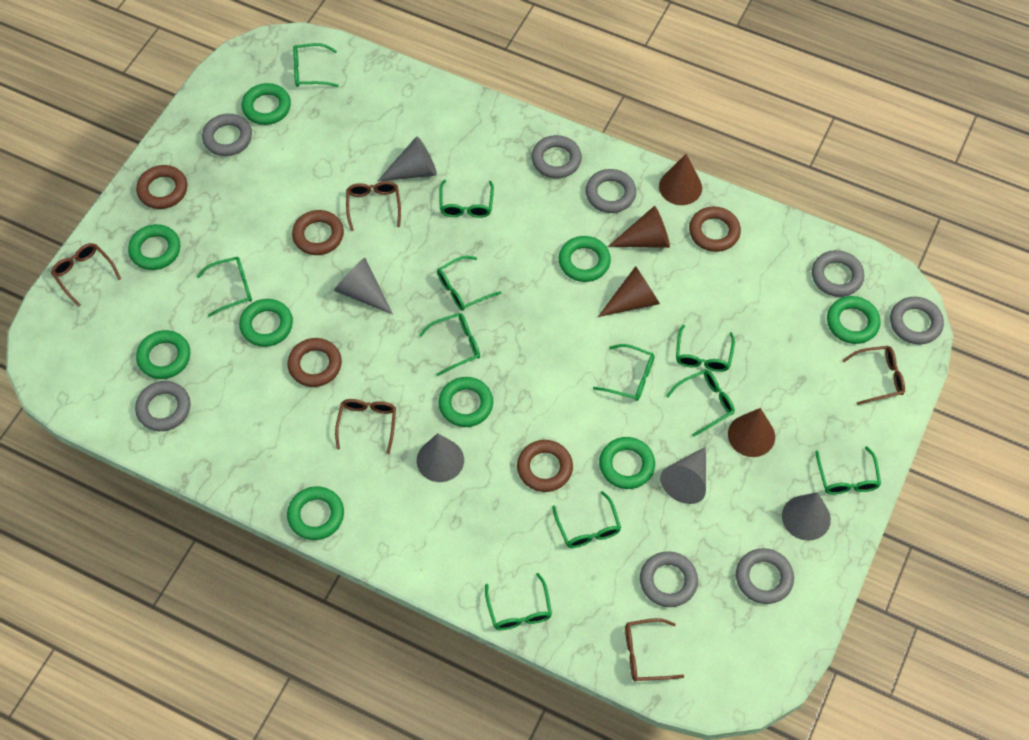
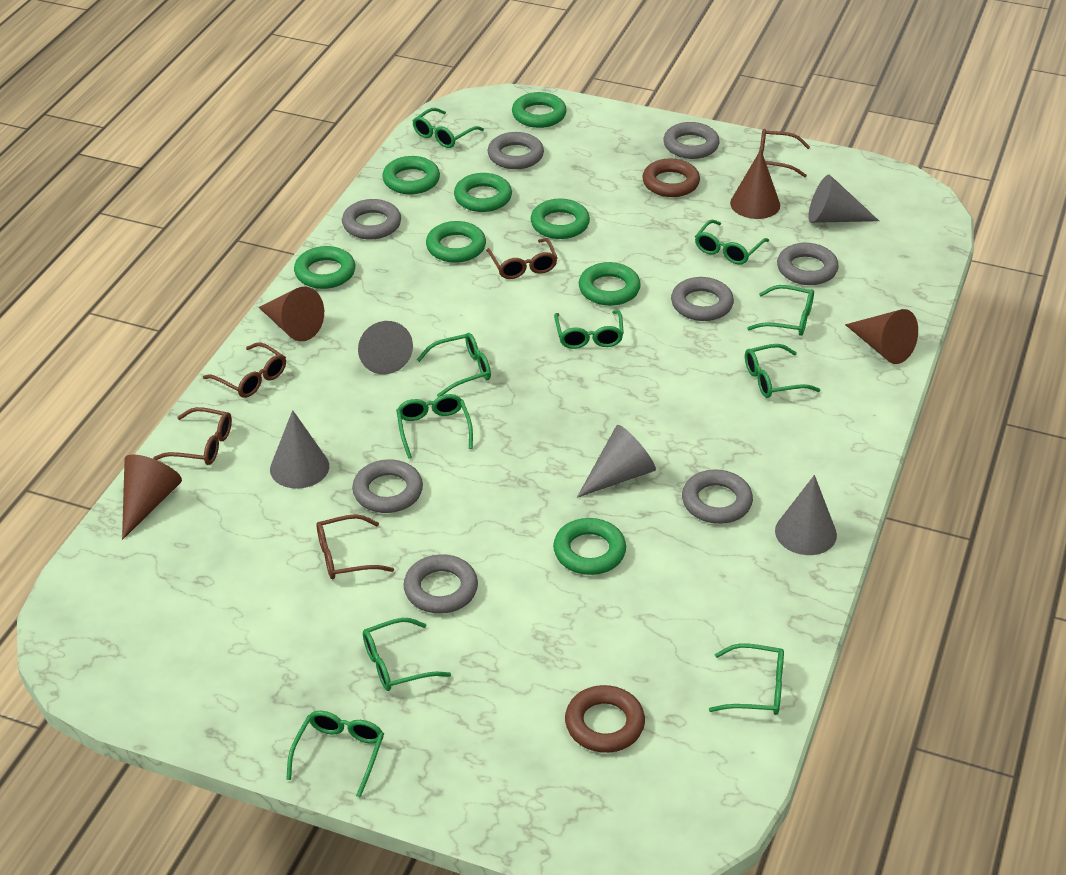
brown ring: 5 -> 2
green glasses: 11 -> 10
green ring: 9 -> 8

